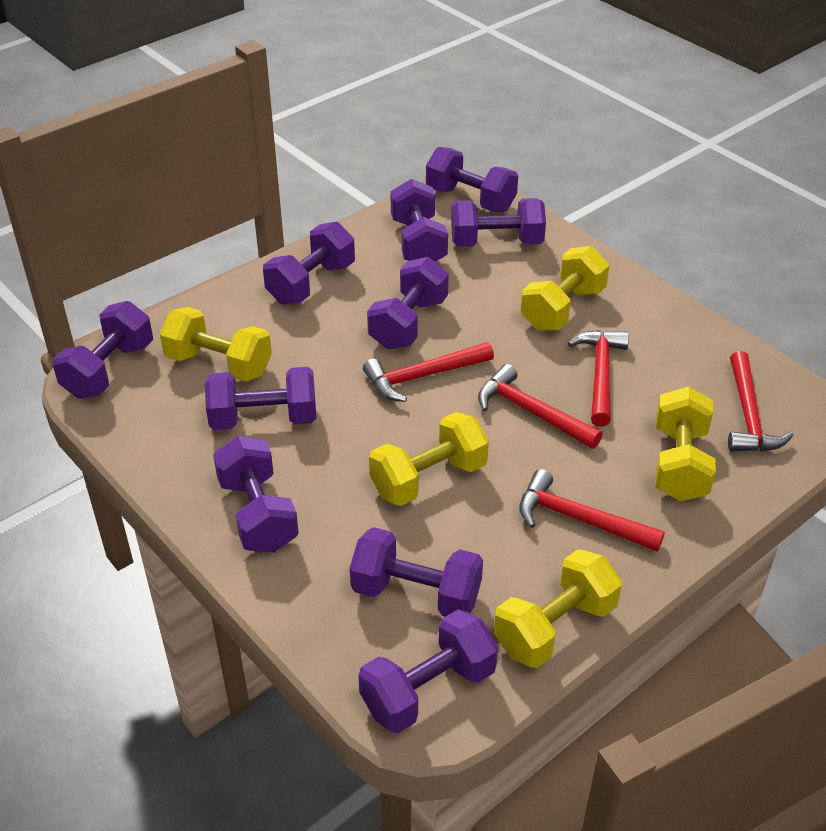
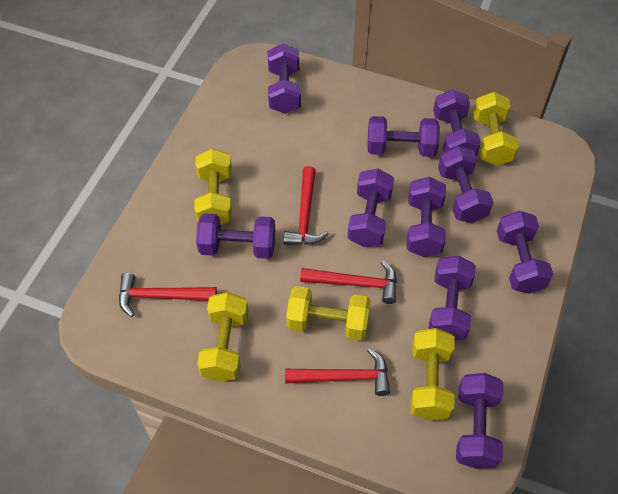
red hammer: 5 -> 4

